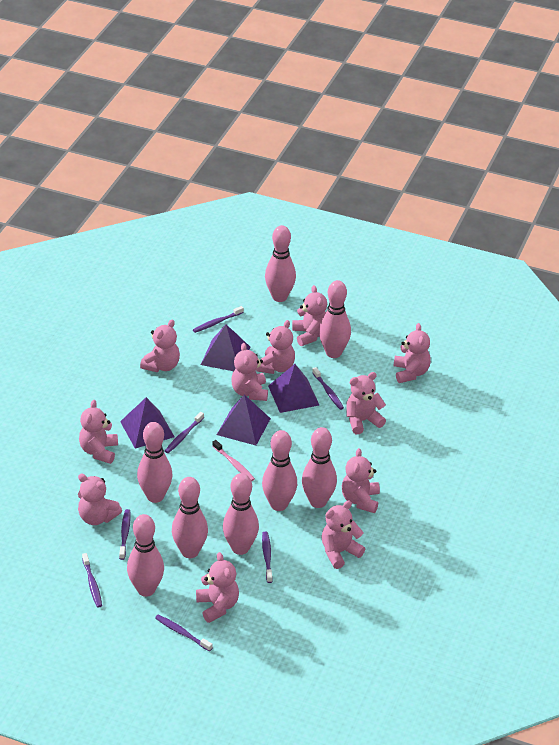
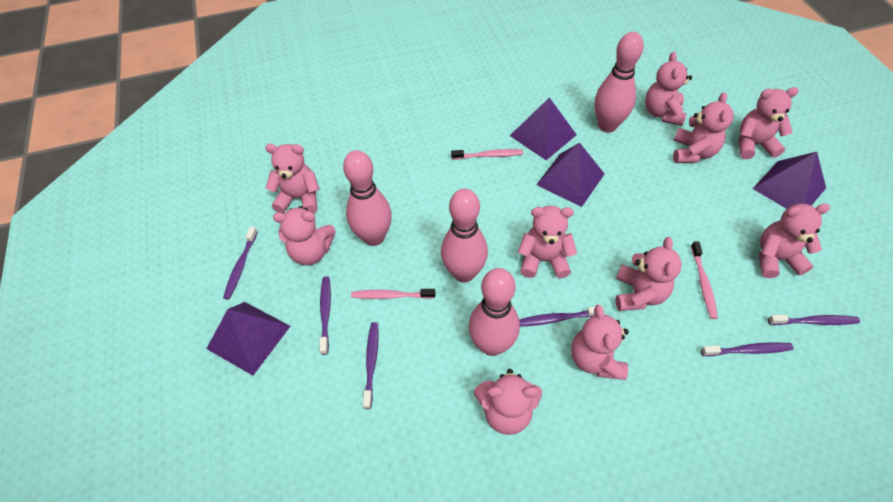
pink bowling pin: 8 -> 4
pink teddy bear: 11 -> 10
pink toothbrush: 1 -> 3
purple toothbrush: 7 -> 6

